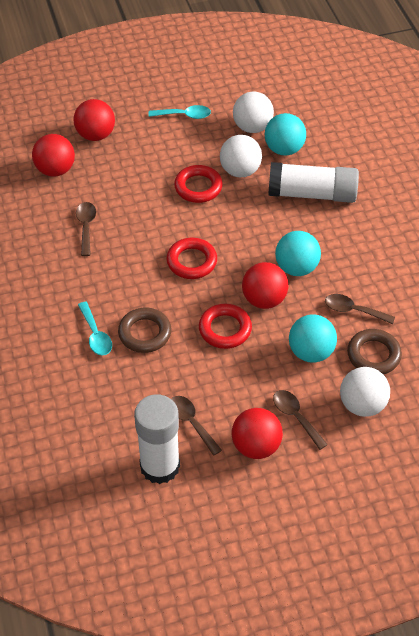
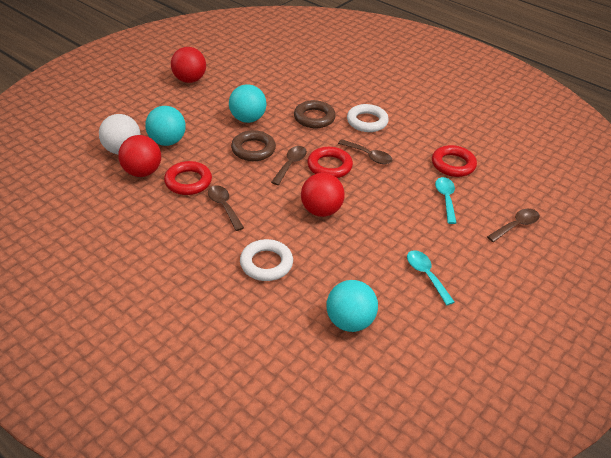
red ball: 4 -> 3
white ball: 3 -> 1
white glue stick: 2 -> 0
white ring: 0 -> 2

